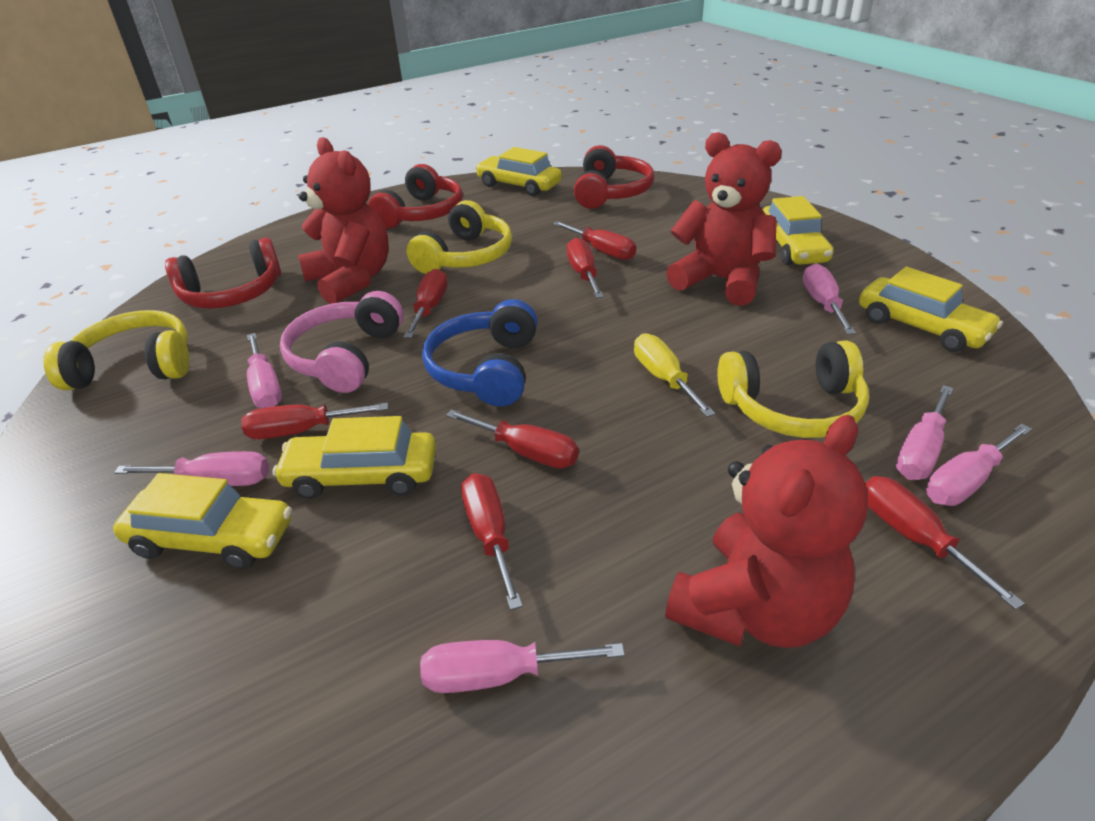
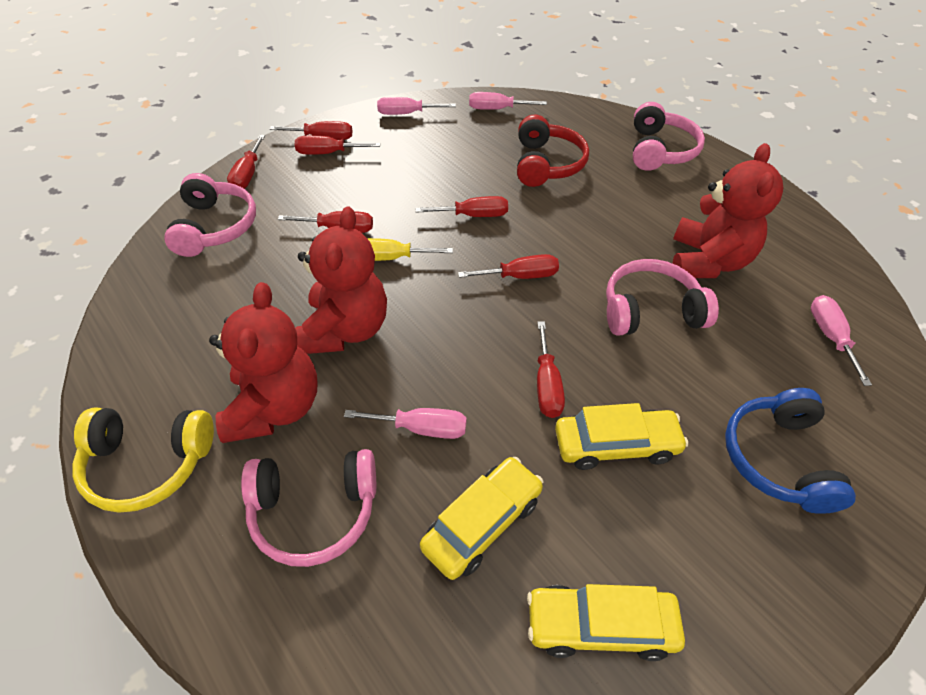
pink headphones: 1 -> 4
pink screwdriver: 6 -> 4
red headphones: 3 -> 1
yellow car: 5 -> 3
yellow headphones: 3 -> 1

